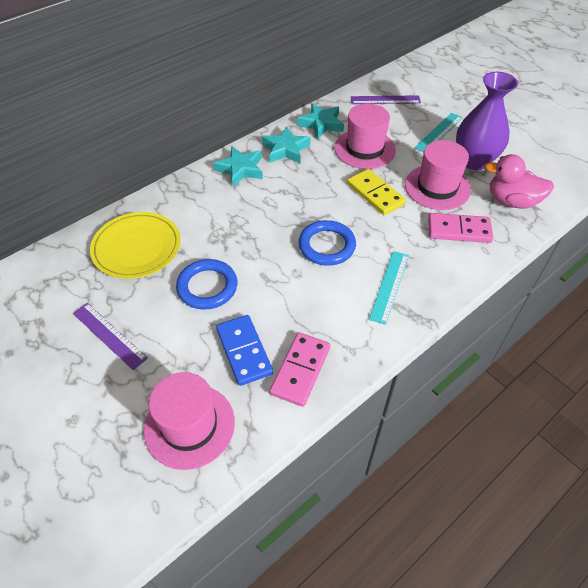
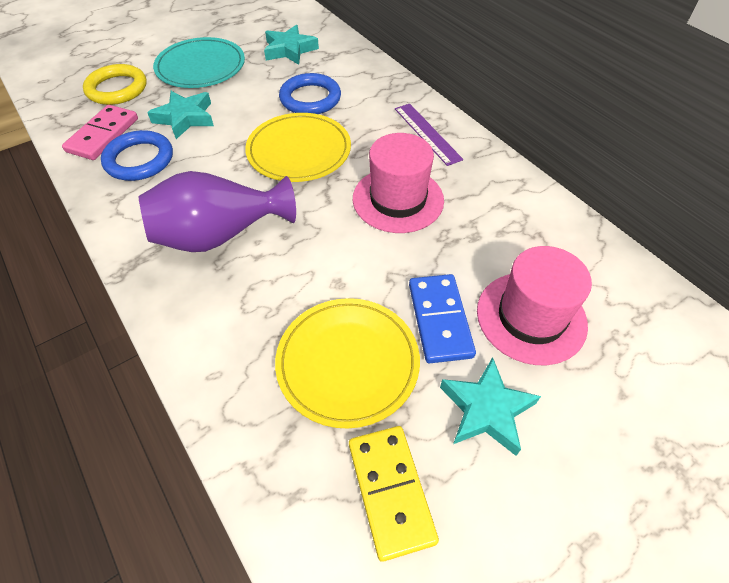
pink domino: 2 -> 1
pink duck: 1 -> 0
pink hat: 3 -> 2
purple ruler: 2 -> 1
turquoise plate: 0 -> 1
turquoise ruler: 2 -> 0
yellow plate: 1 -> 2
yellow ring: 0 -> 1

